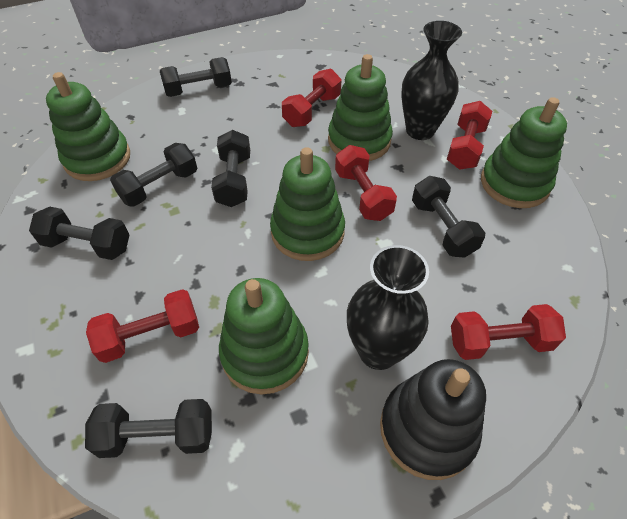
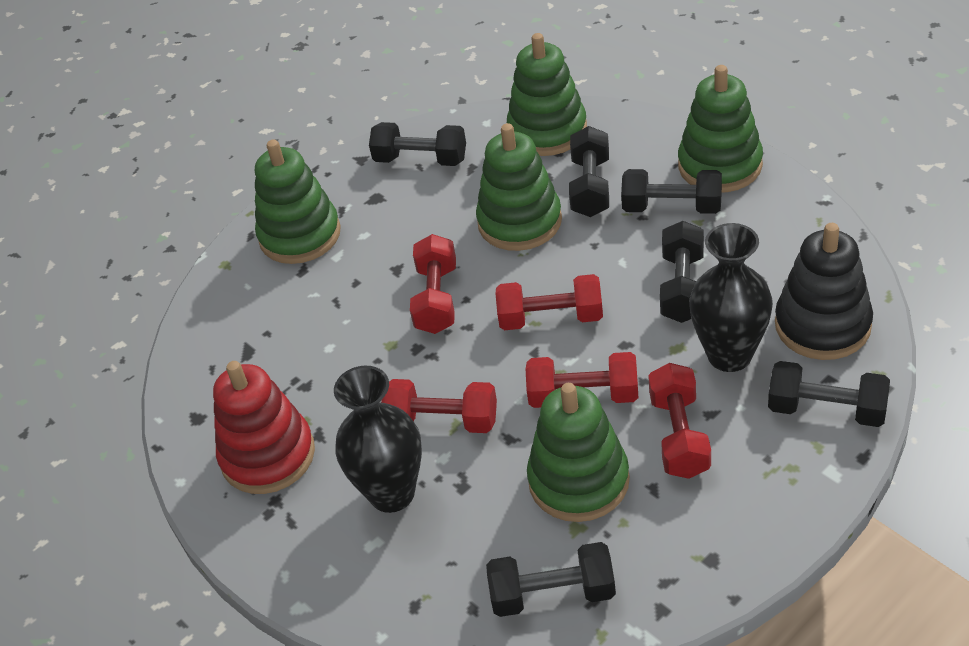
red stacking toy: 0 -> 1

